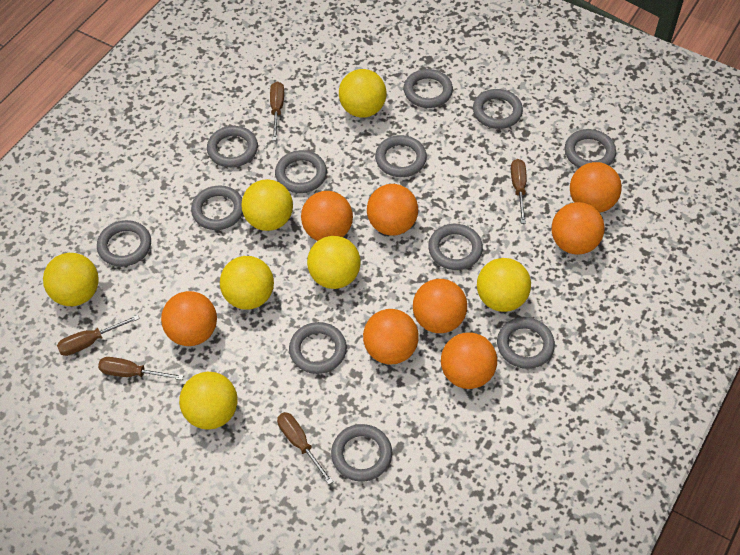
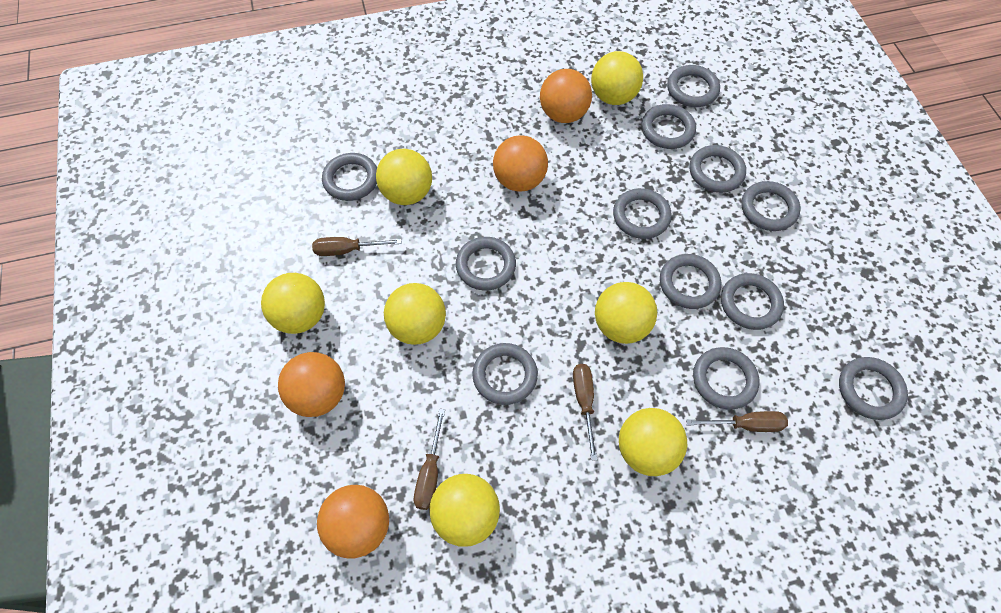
brown screwdriver: 5 -> 4
orange ball: 8 -> 4

